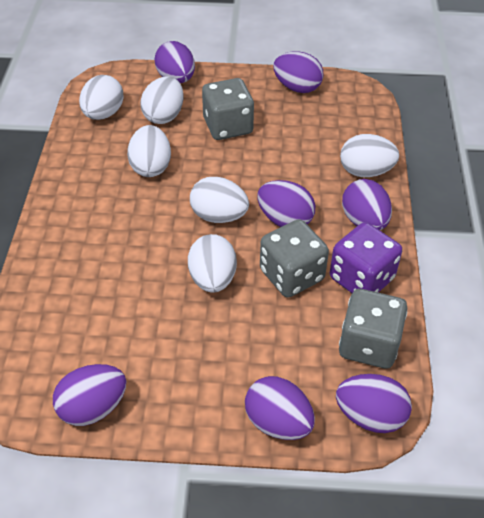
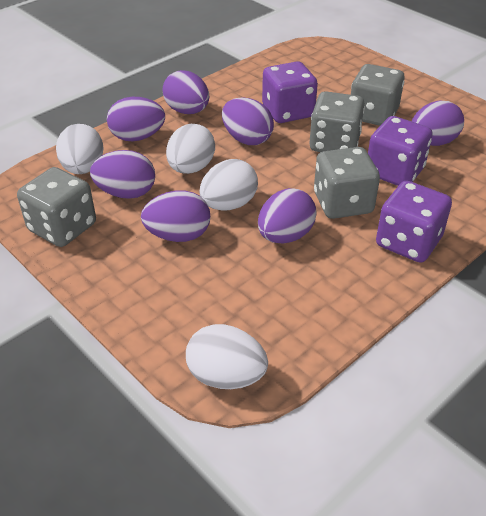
grey dice: 3 -> 4
purple dice: 1 -> 3
white egg: 6 -> 4

